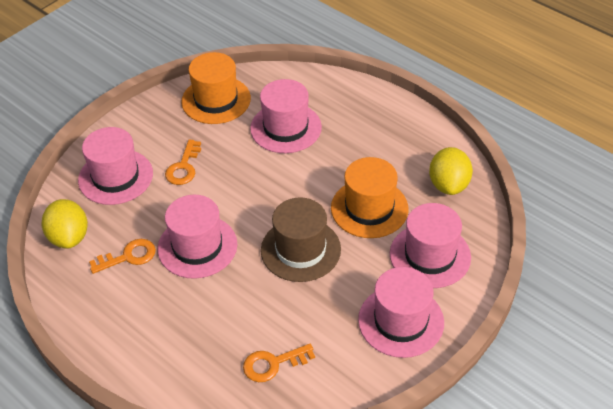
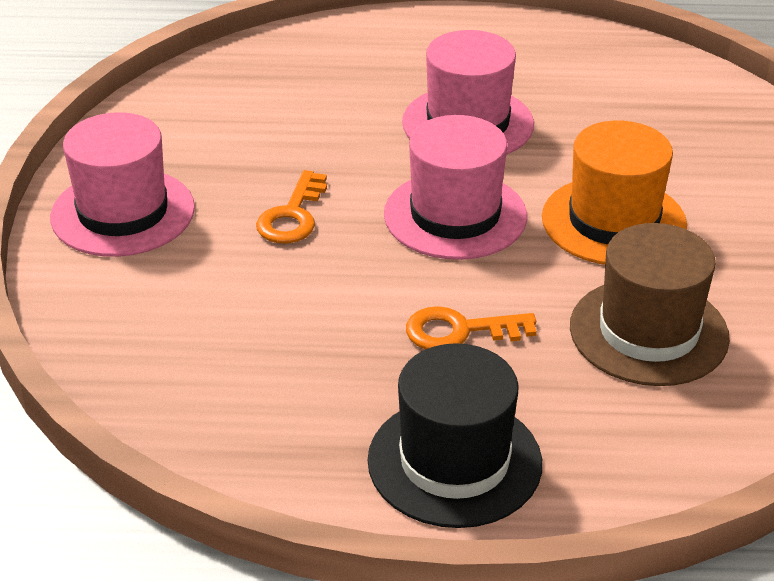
black hat: 0 -> 1
orange hat: 2 -> 1
orange key: 3 -> 2
pink hat: 5 -> 3
yellow lemon: 2 -> 0

